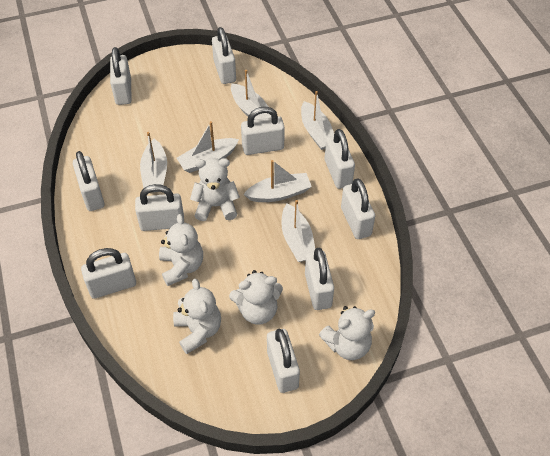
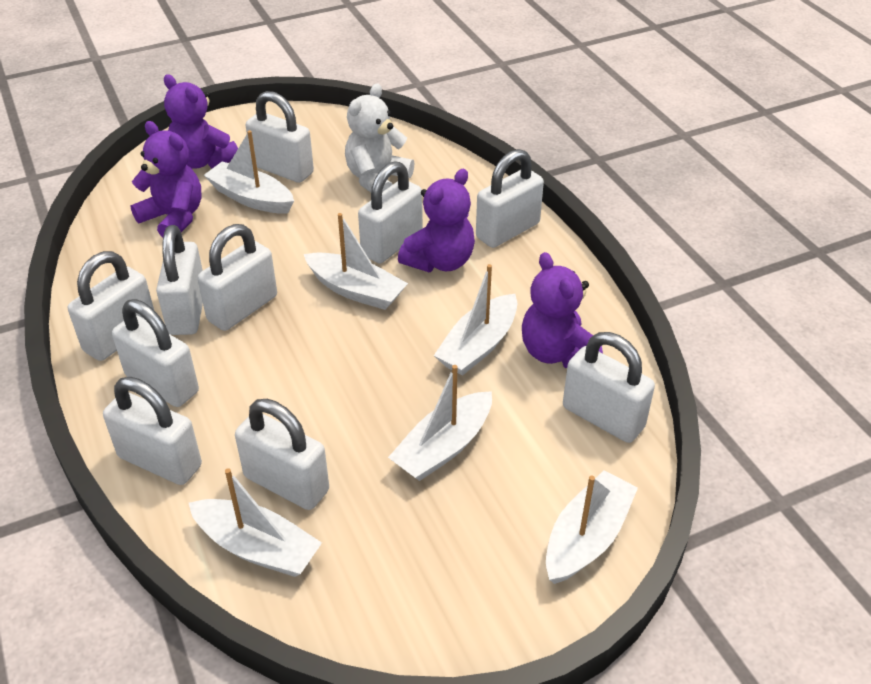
purple teddy bear: 0 -> 4
white teddy bear: 5 -> 1

